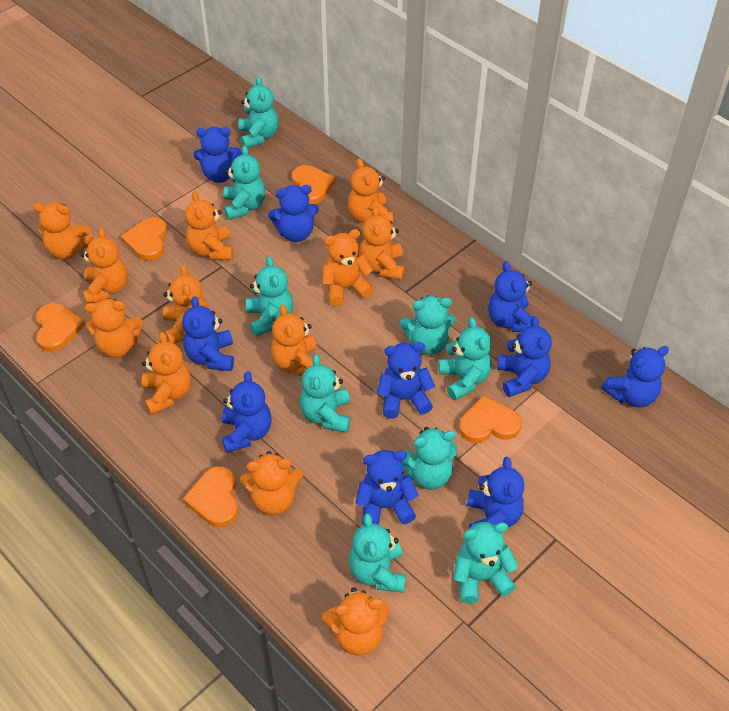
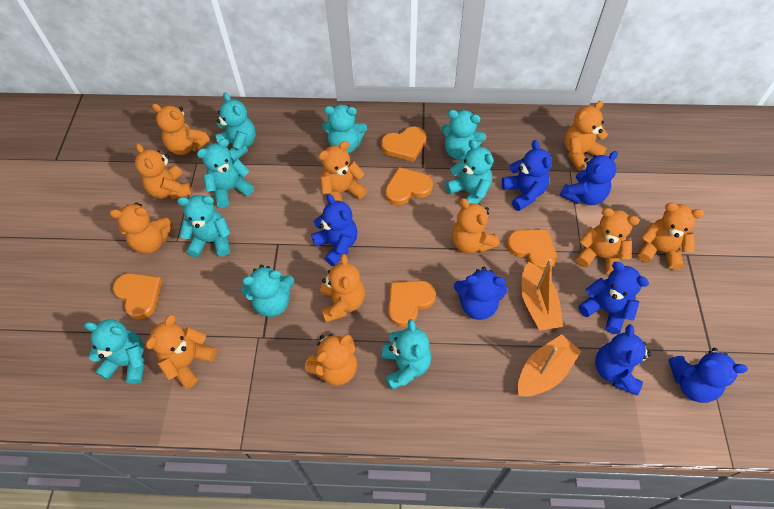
blue teddy bear: 10 -> 7
orange boat: 0 -> 2
orange teddy bear: 12 -> 11

